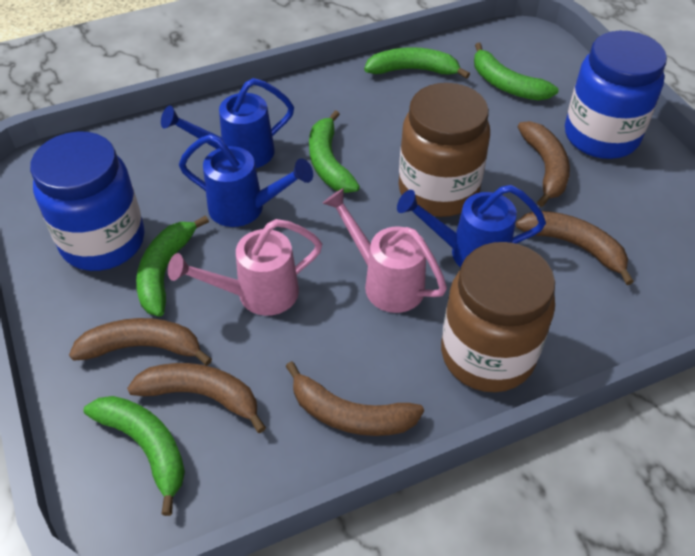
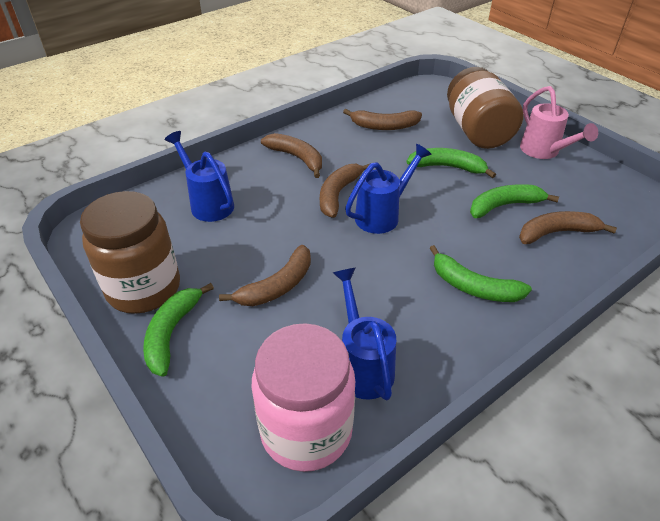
blue jar: 2 -> 0
green banana: 5 -> 4
pink jar: 0 -> 1
pink watering can: 2 -> 1

